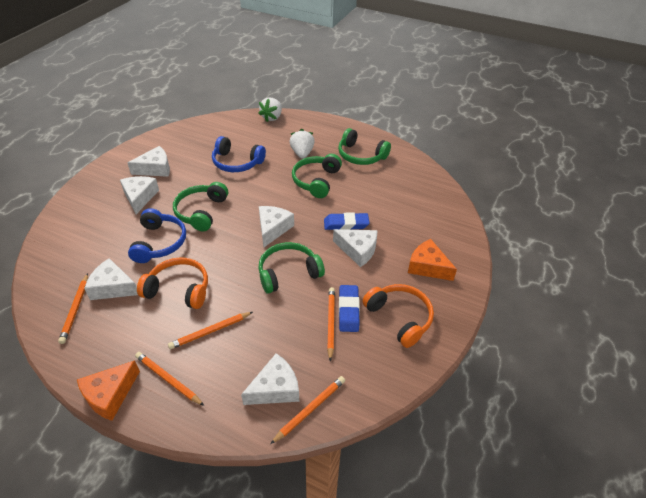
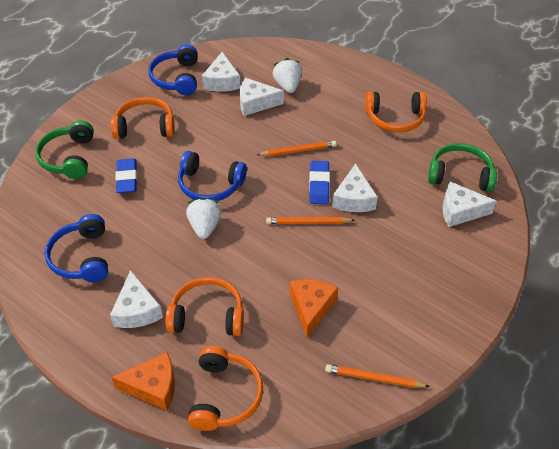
blue headphones: 2 -> 3
green headphones: 4 -> 2
orange headphones: 2 -> 4
orange pencil: 5 -> 3
white cheese: 6 -> 5

